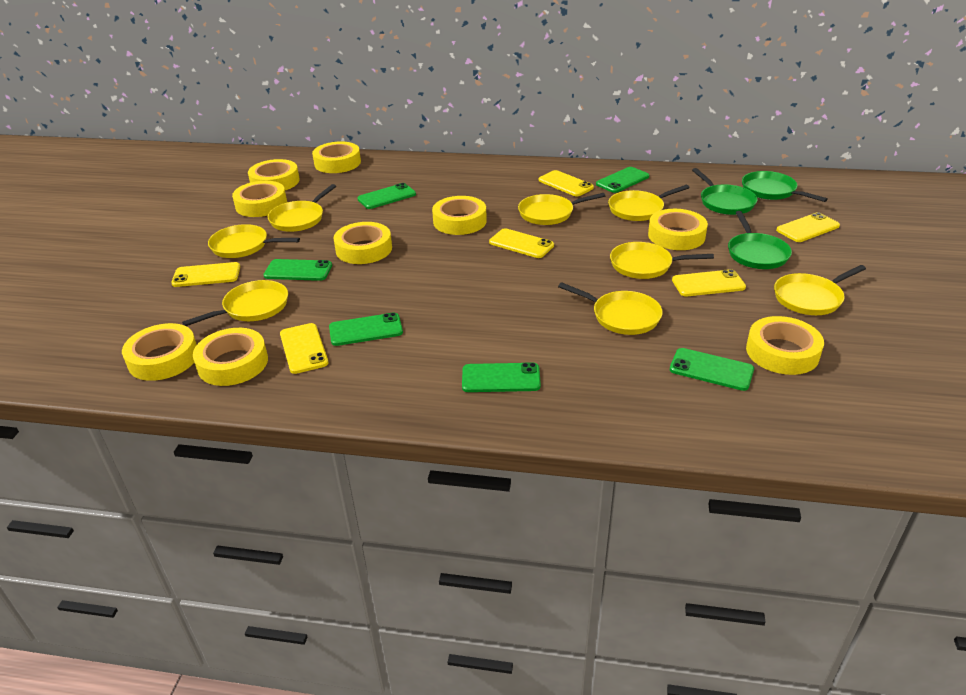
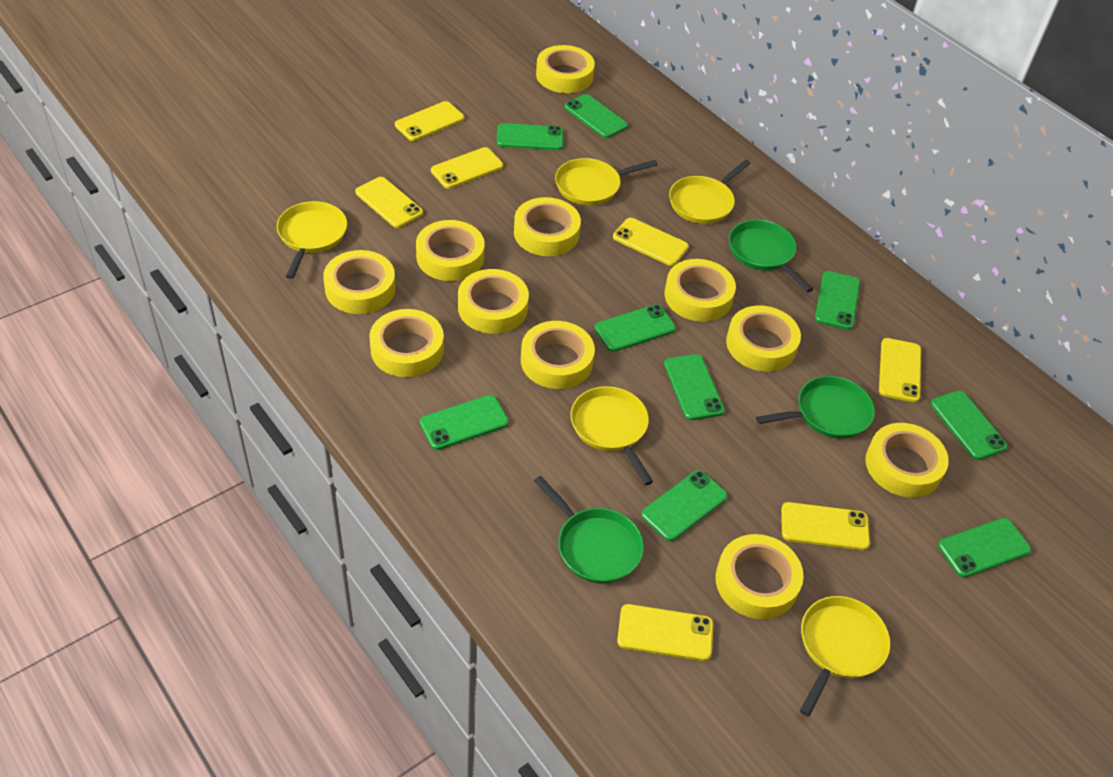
green phone: 6 -> 9
yellow pan: 8 -> 5
yellow phone: 6 -> 7
yellow tape: 9 -> 11

